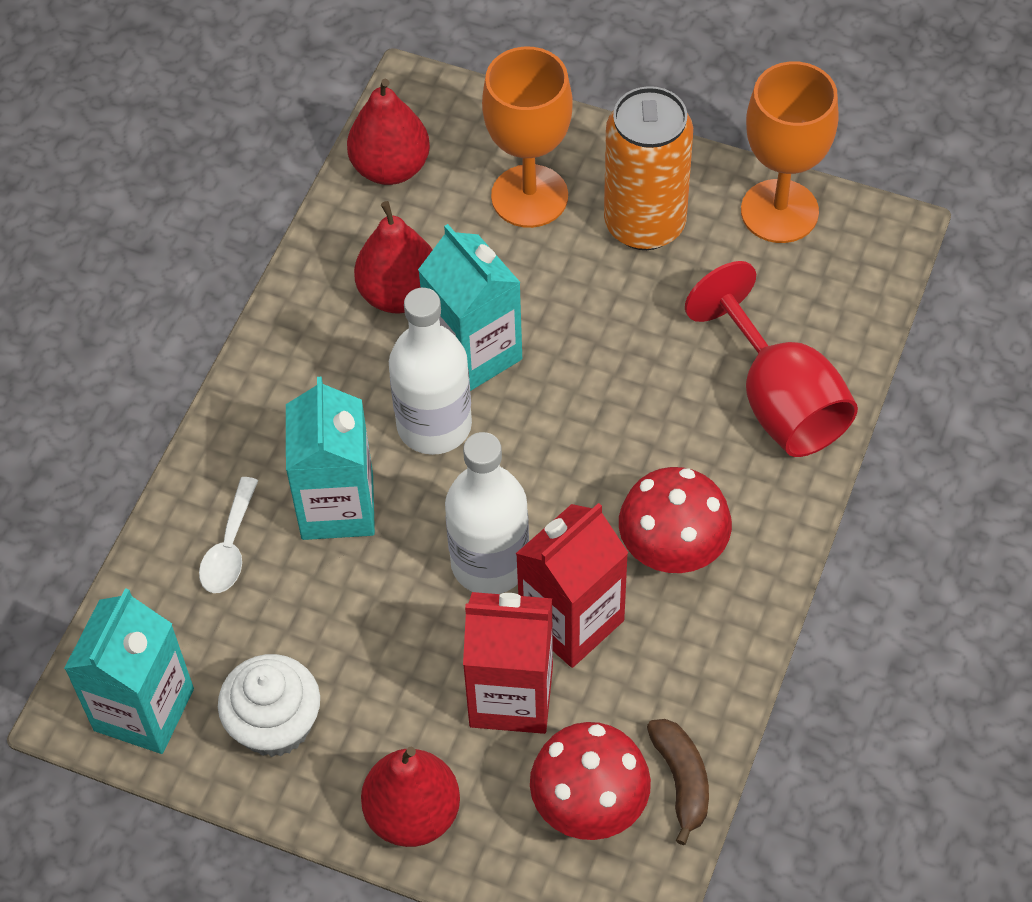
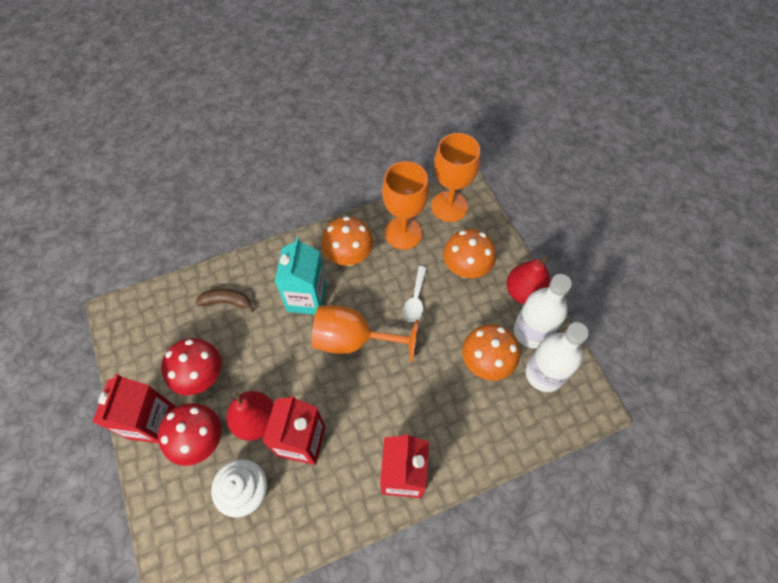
orange can: 1 -> 0
orange goblet: 2 -> 3
orange mushroom: 0 -> 3
red carton: 2 -> 3
red goblet: 1 -> 0
red pear: 3 -> 2
turquoise carton: 3 -> 1

